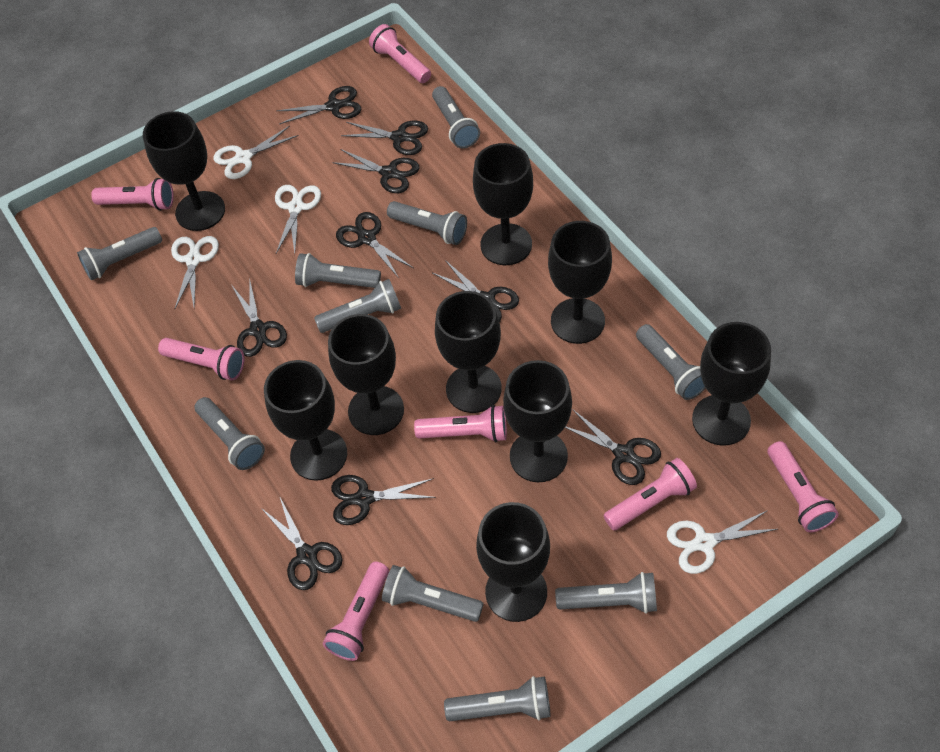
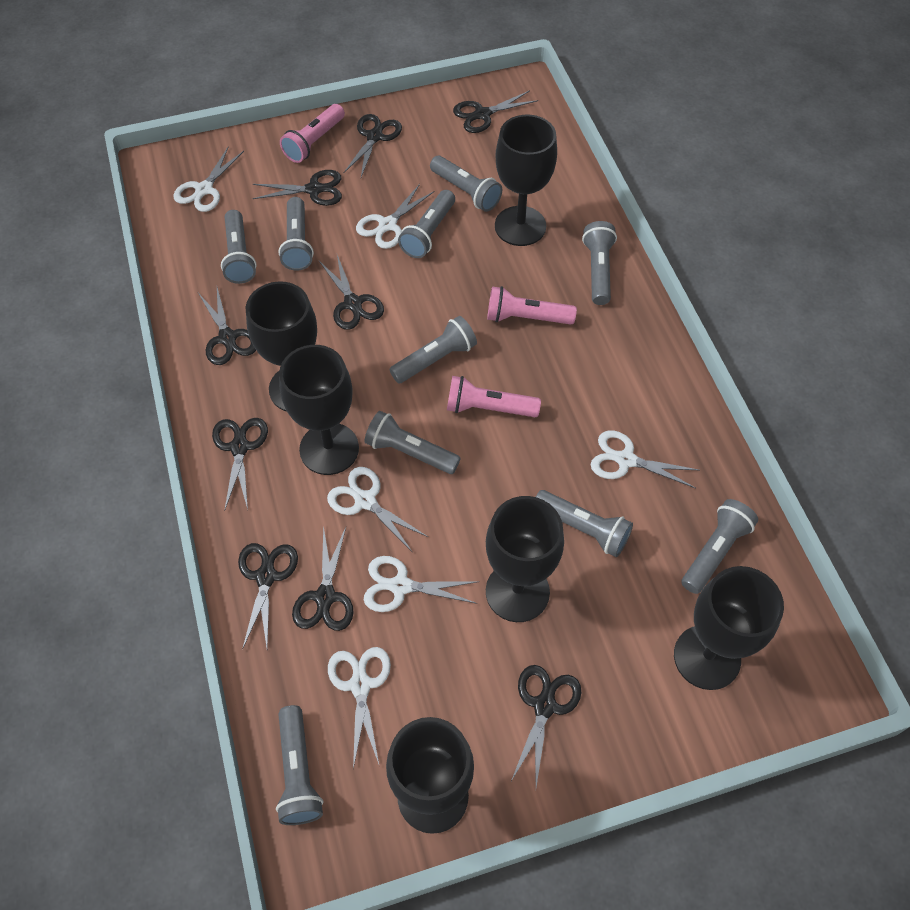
black goblet: 9 -> 6
pink flashlight: 7 -> 3
white scissors: 4 -> 6

